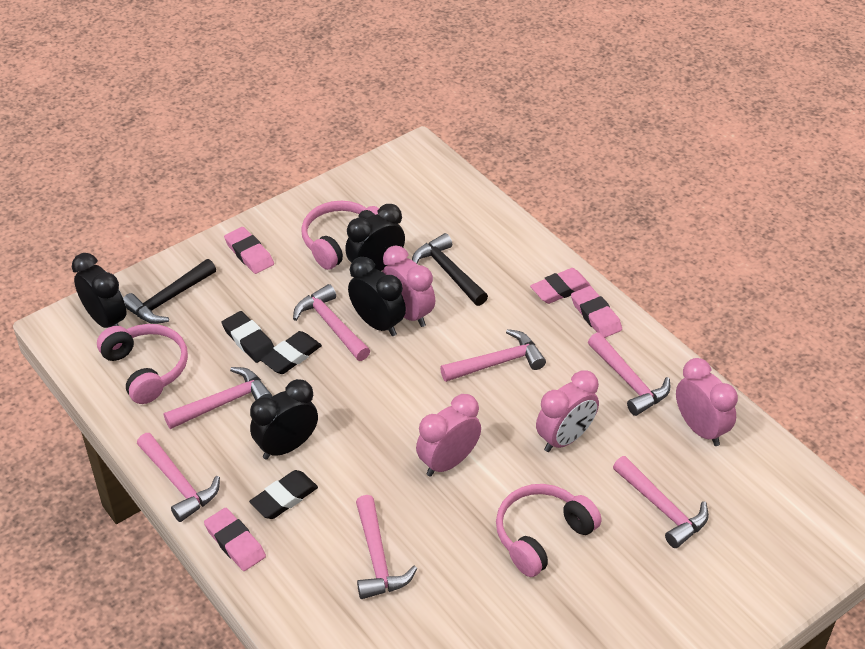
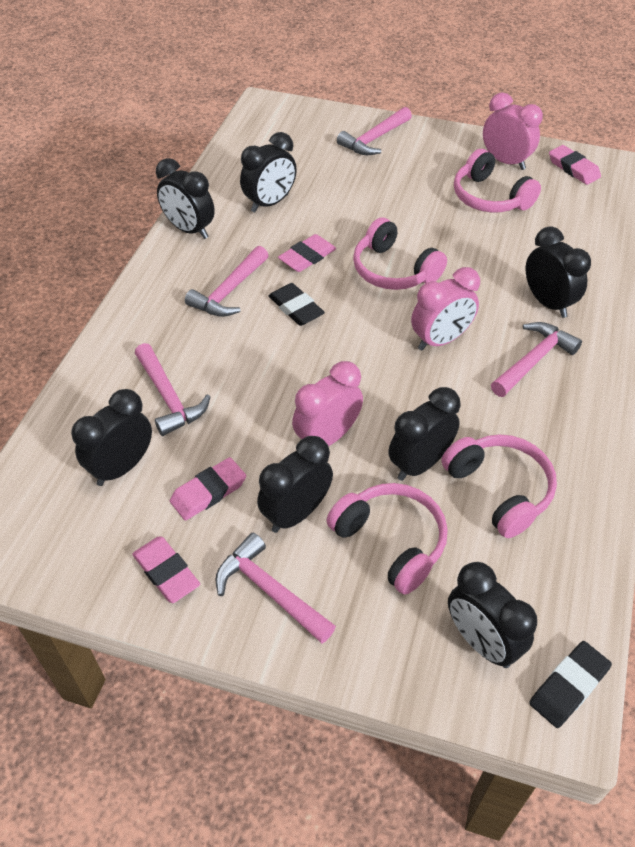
black clock: 4 -> 7
black eraser: 3 -> 2
black hammer: 2 -> 0
pink clock: 4 -> 3
pink hammer: 7 -> 5
pink headphones: 3 -> 4

